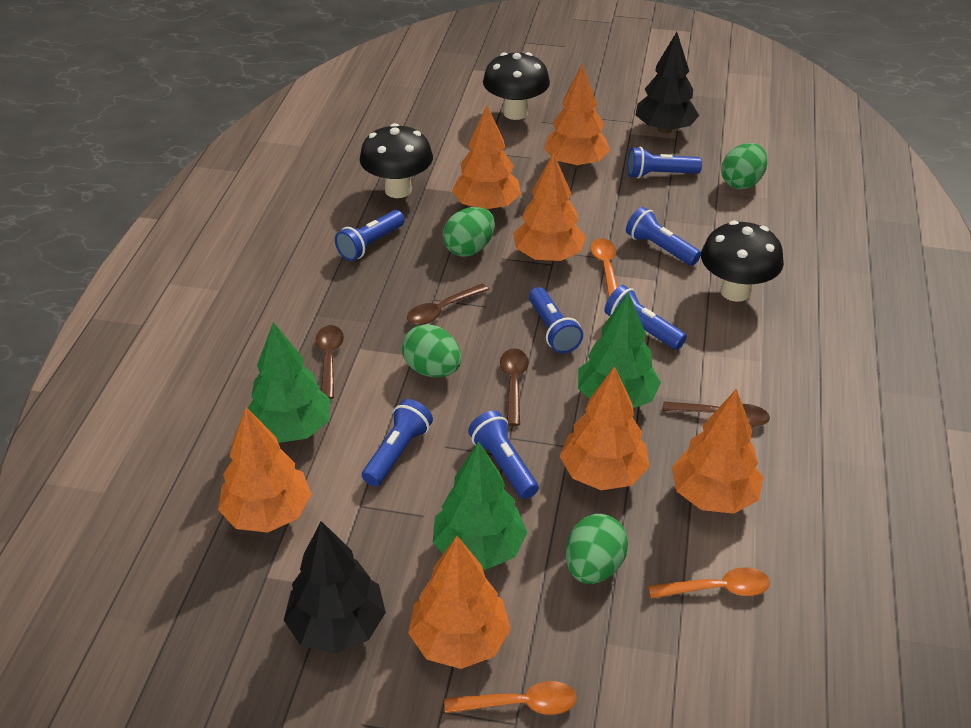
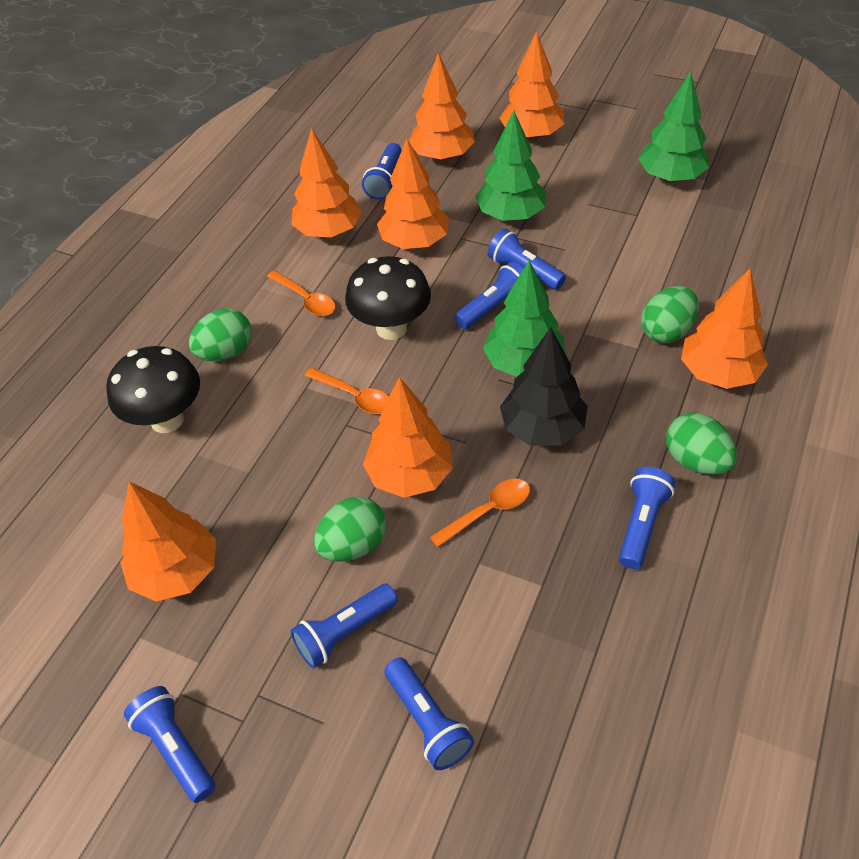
black mushroom: 3 -> 2
black tree: 2 -> 1
brown spoon: 4 -> 0

